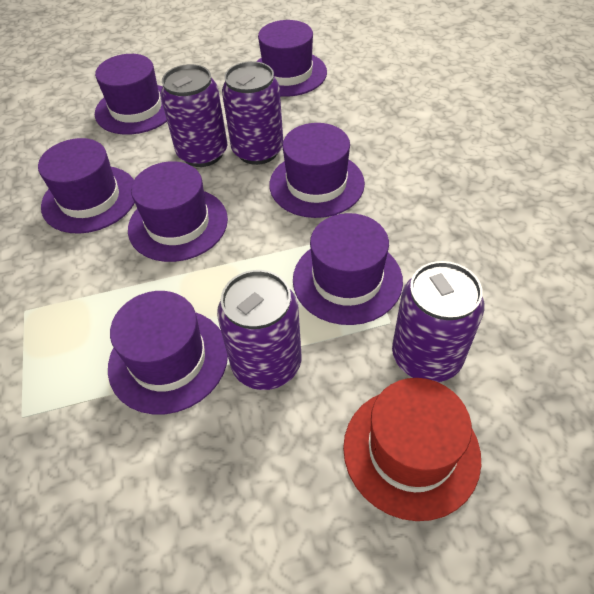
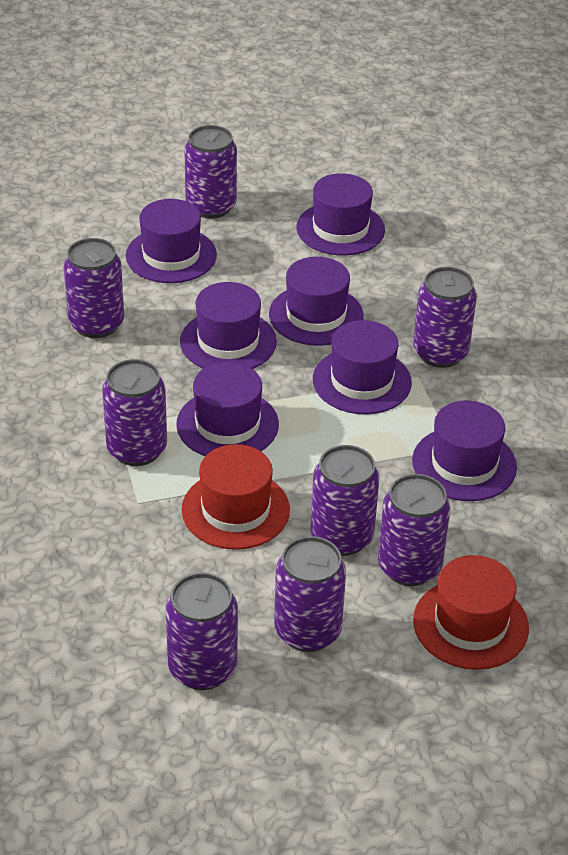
purple can: 4 -> 8
red hat: 1 -> 2

